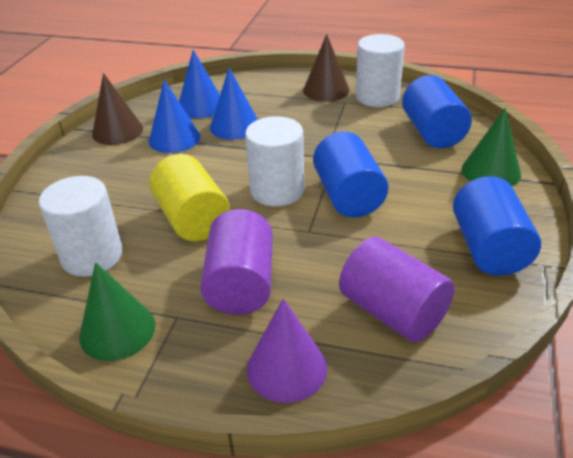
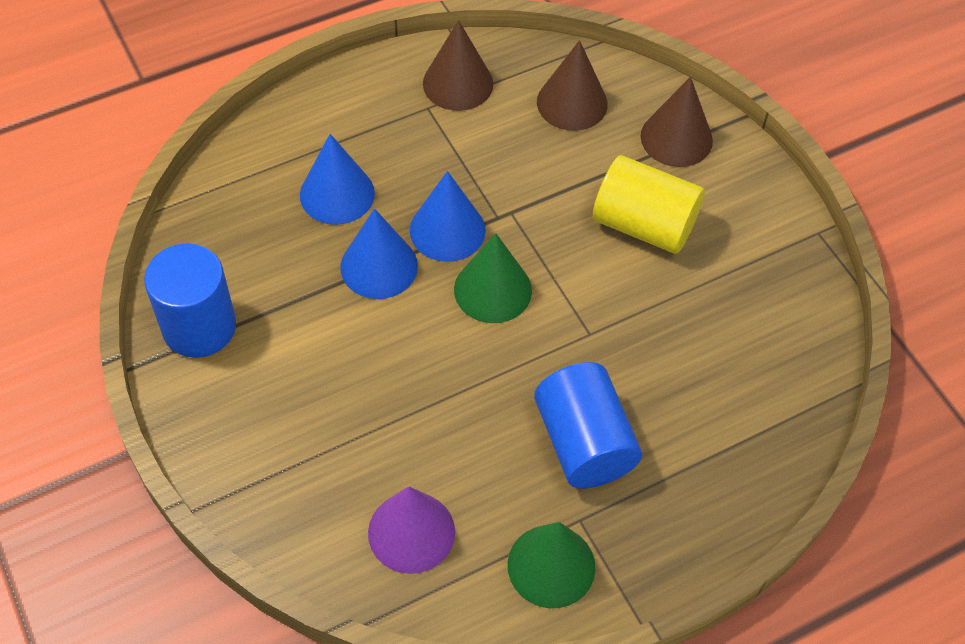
blue cylinder: 3 -> 2
brown cone: 2 -> 3
purple cylinder: 2 -> 0
white cylinder: 3 -> 0

